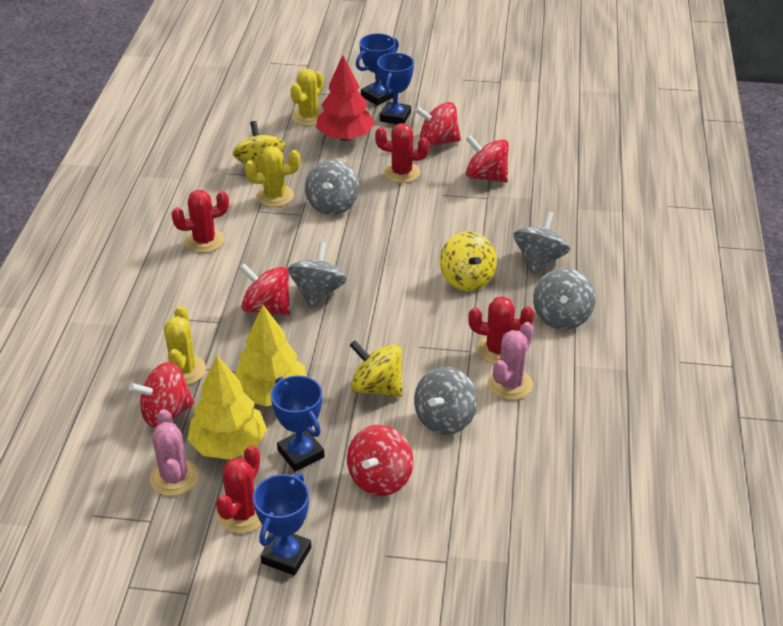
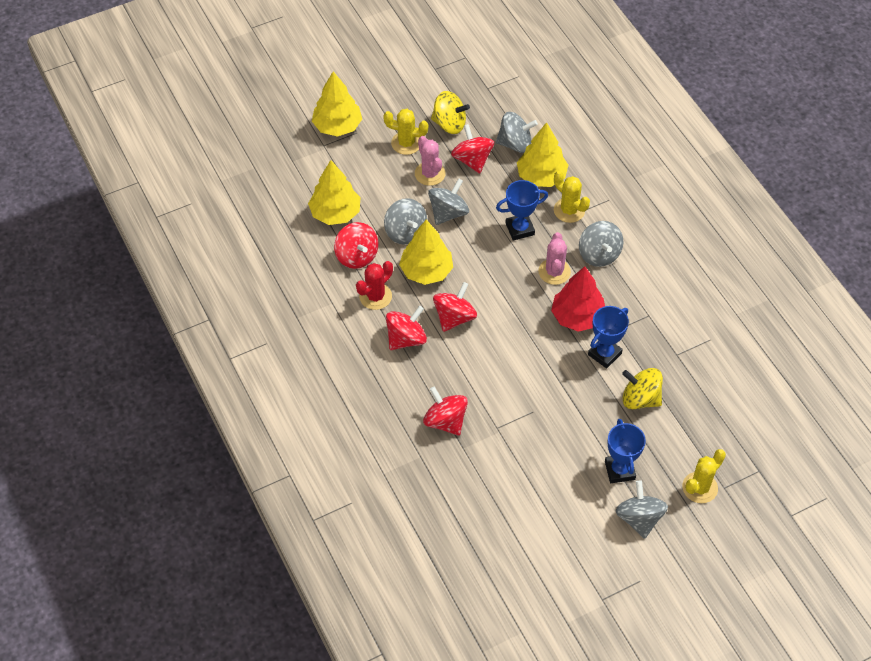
blue trophy: 4 -> 3
red cactus: 4 -> 1
yellow spinning top: 3 -> 2
yellow tree: 2 -> 4

